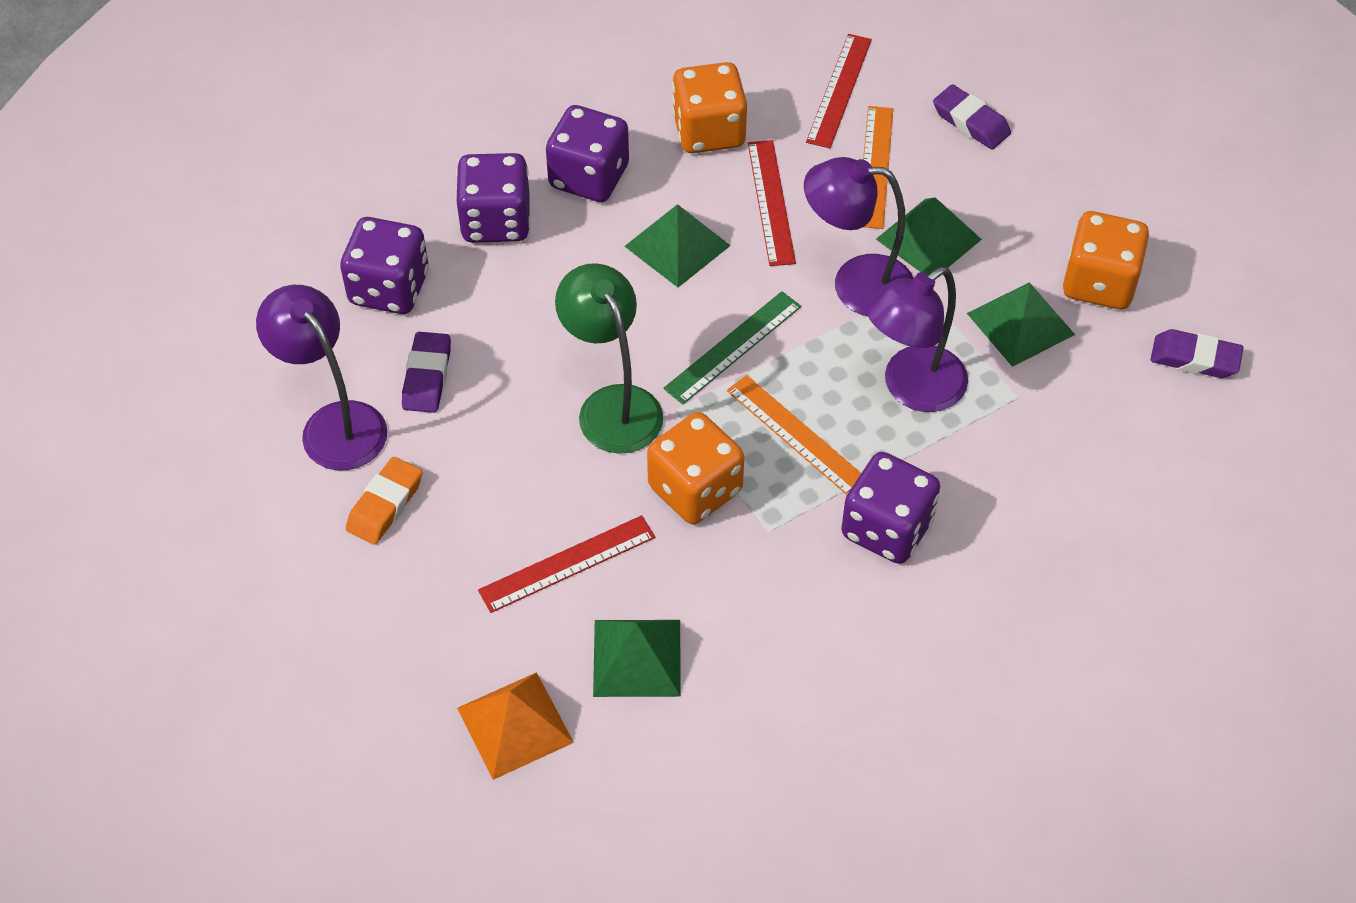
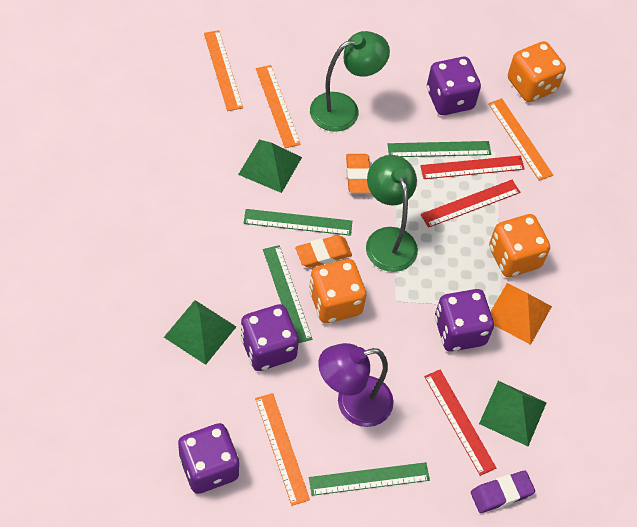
green lamp: 1 -> 2
green pyramid: 4 -> 3
green ruler: 1 -> 4
orange eraser: 1 -> 2
orange ruler: 2 -> 4
purple eraser: 3 -> 1
purple lamp: 3 -> 1

